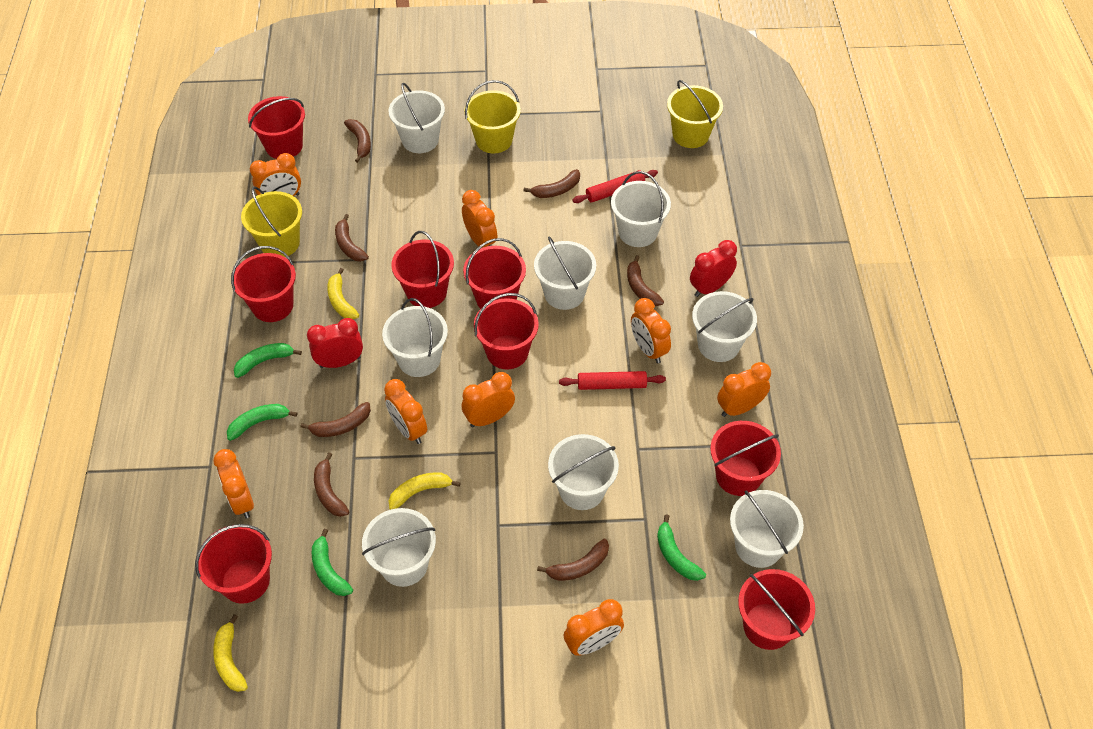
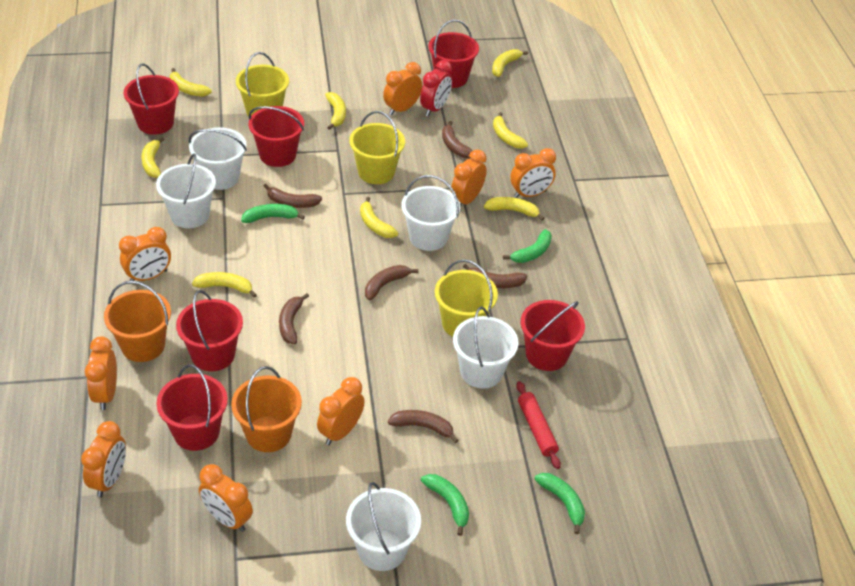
brown banana: 7 -> 6
orange bucket: 0 -> 2
red bucket: 8 -> 6
red clock: 2 -> 1
red rolling pin: 2 -> 1
white bucket: 8 -> 5
yellow banana: 3 -> 8

